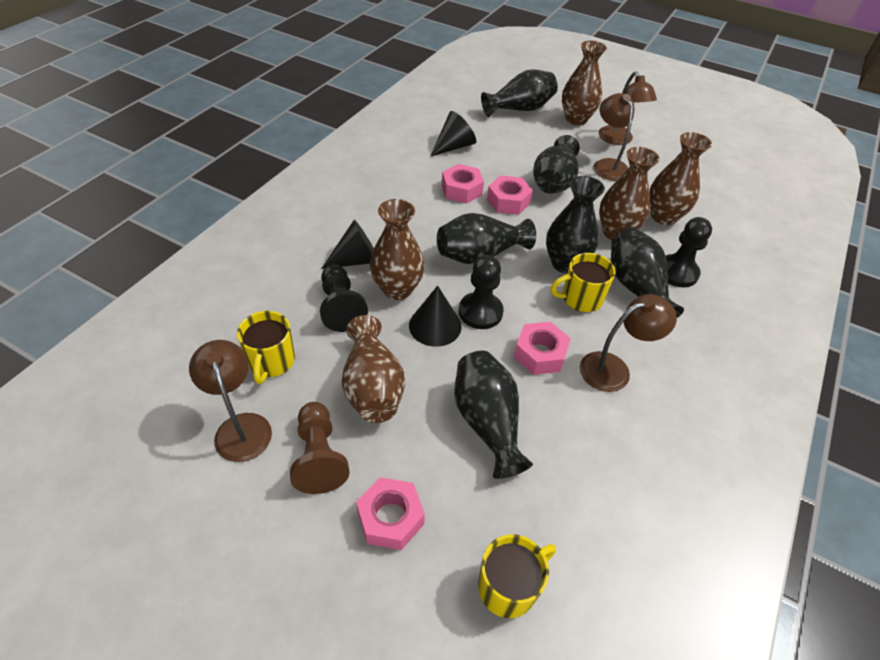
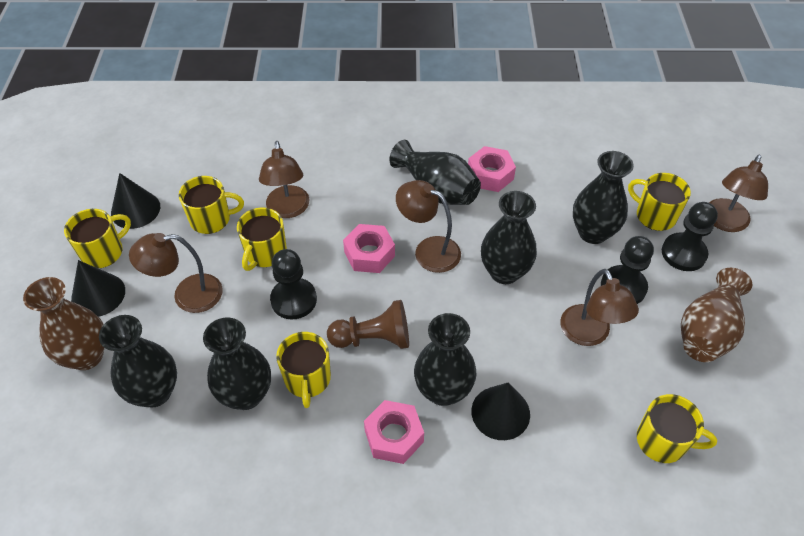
brown lamp: 4 -> 5
brown vase: 5 -> 2
pink nut: 4 -> 3
yellow mug: 3 -> 6

